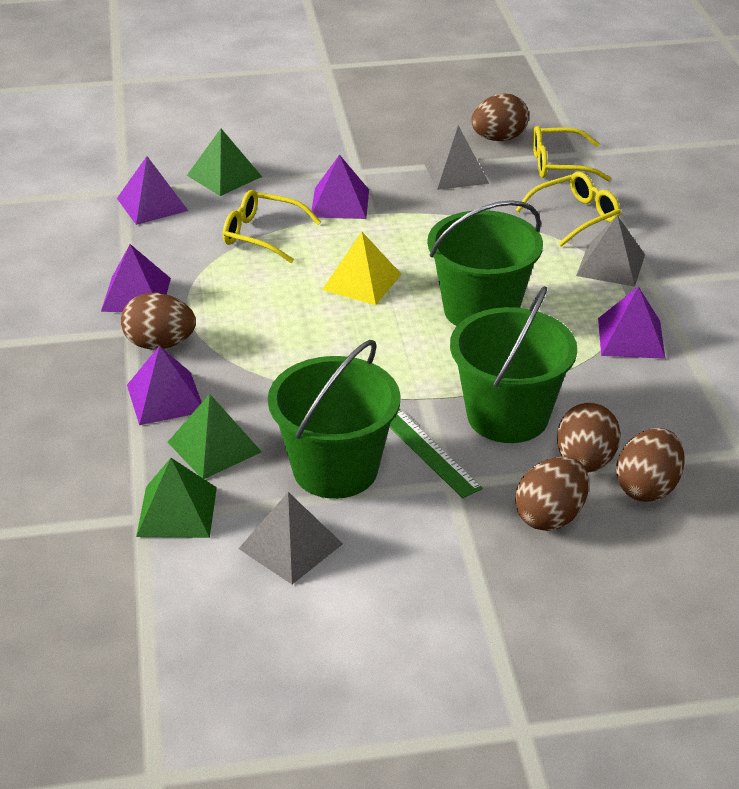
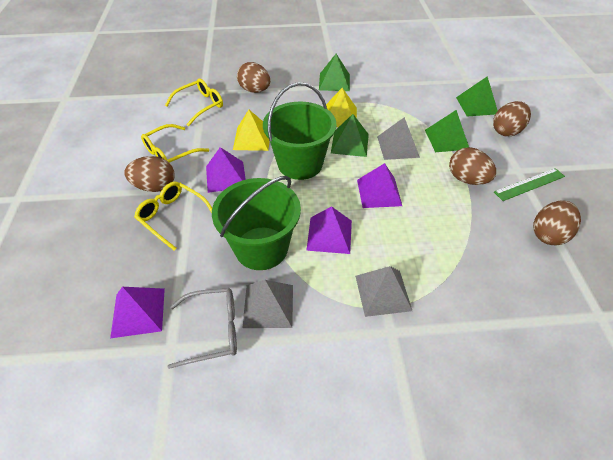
green bucket: 3 -> 2
green pyramid: 3 -> 4
grey glasses: 0 -> 1
purple pyramid: 5 -> 4
yellow pyramid: 1 -> 2

